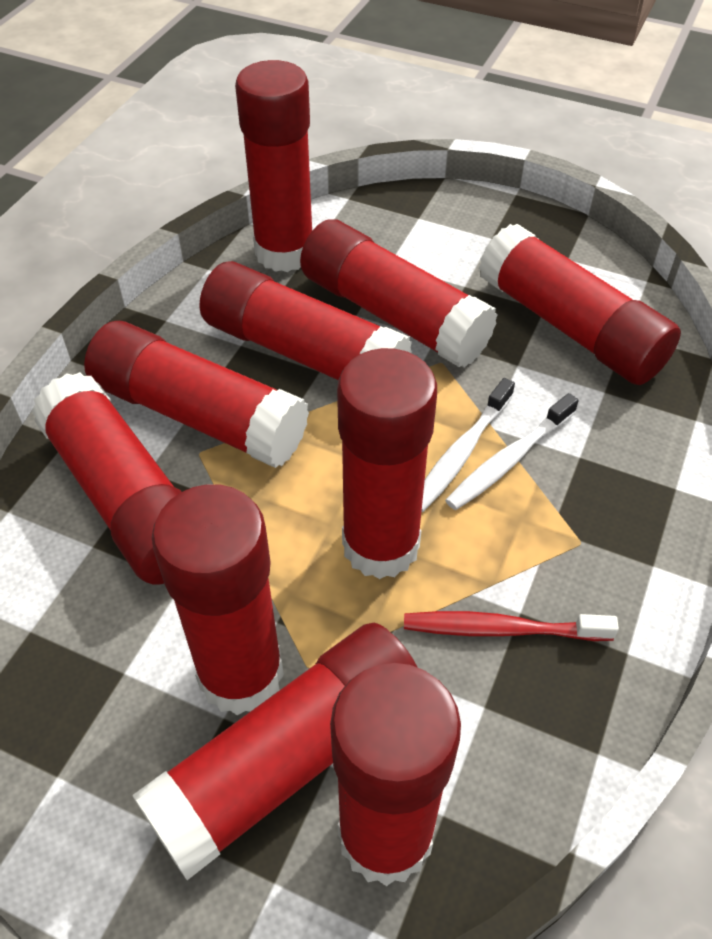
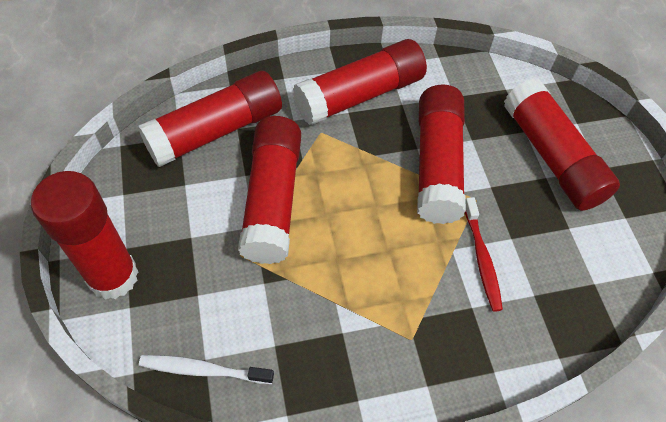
red glue stick: 10 -> 6
white toothbrush: 2 -> 1

